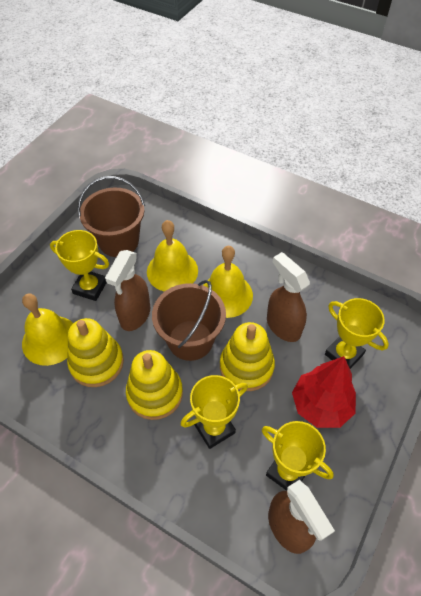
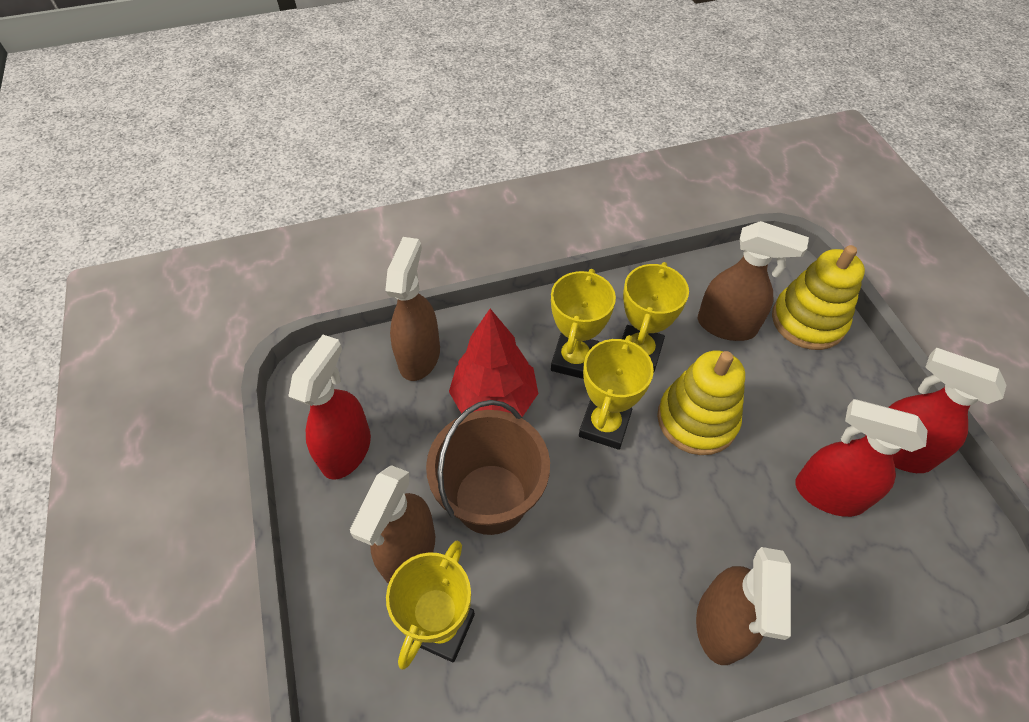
brown bucket: 2 -> 1
brown spray bottle: 3 -> 4
red spray bottle: 0 -> 3
yellow bell: 3 -> 0
yellow stacking toy: 3 -> 2

